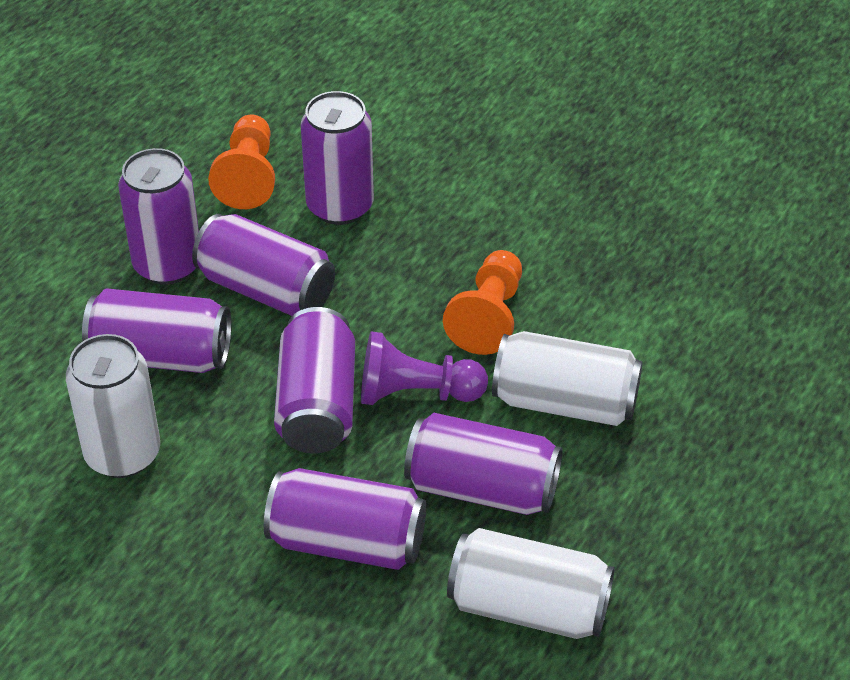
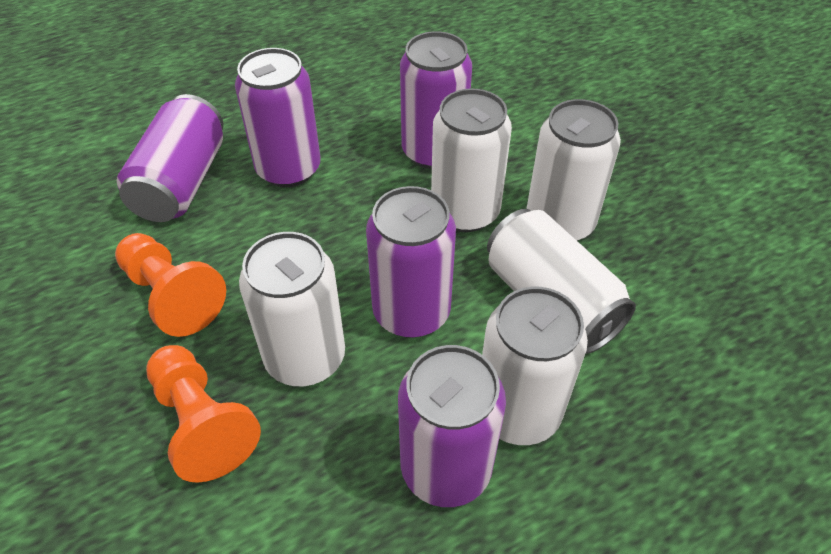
purple can: 7 -> 5
purple pawn: 1 -> 0
white can: 3 -> 5

